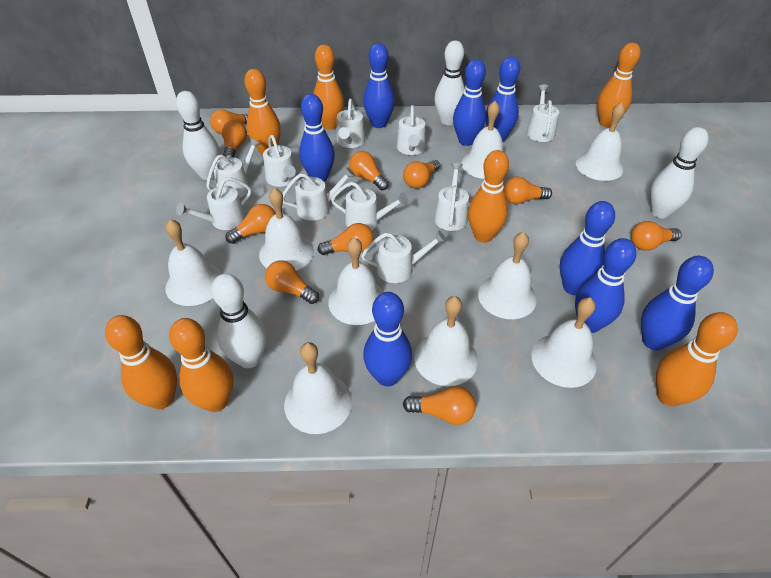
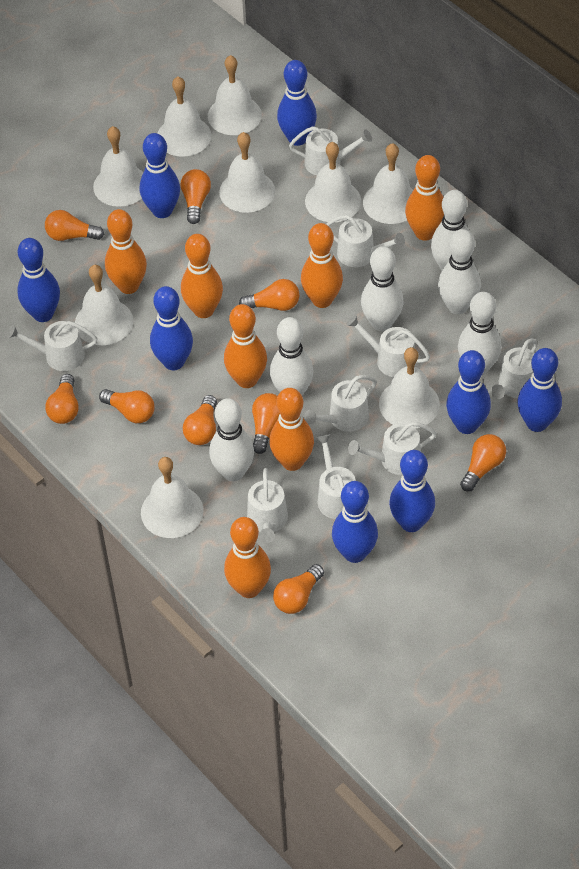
orange light bulb: 10 -> 9
white bowling pin: 4 -> 6
white watering can: 10 -> 9

